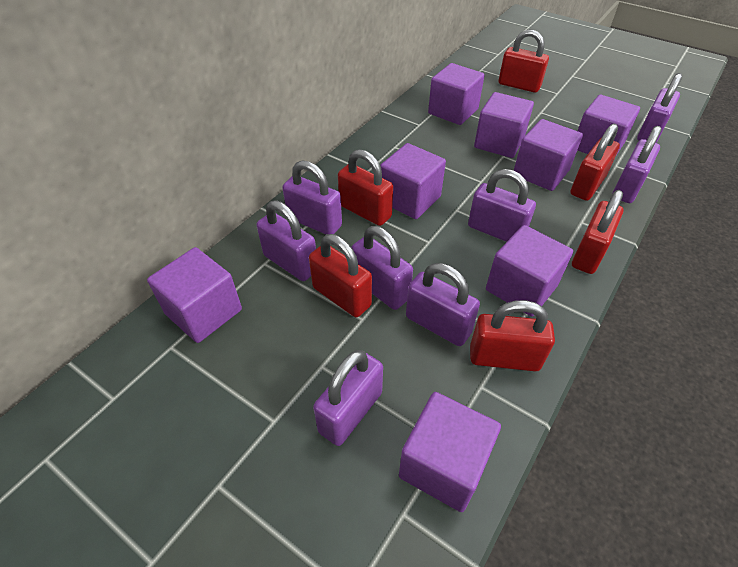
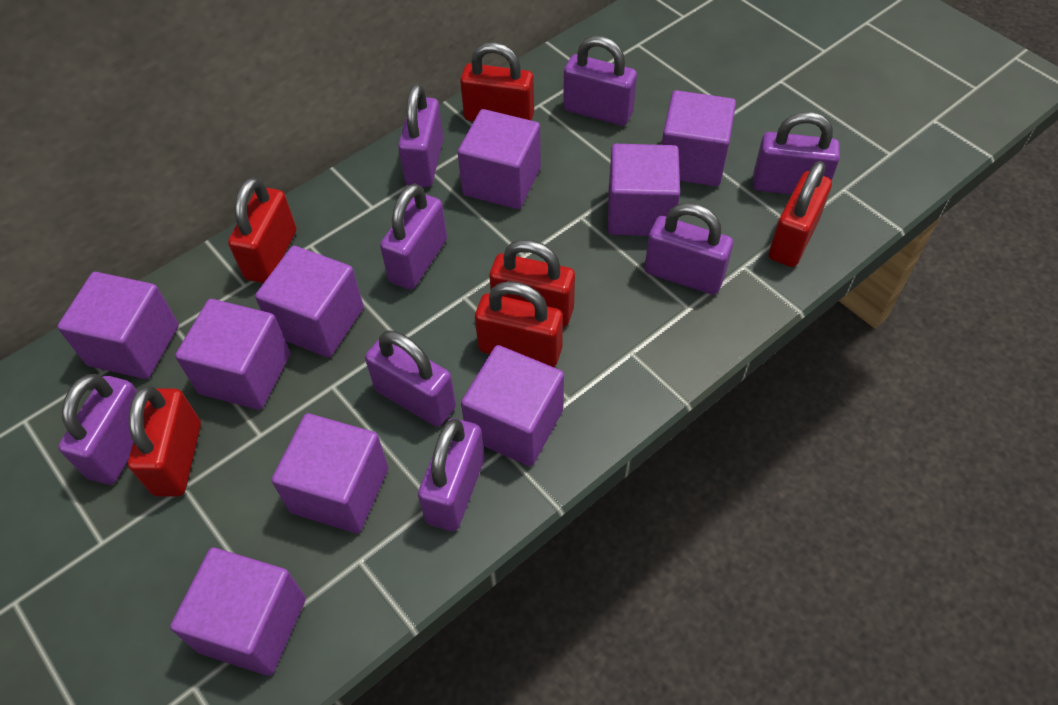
purple cube: 8 -> 9

